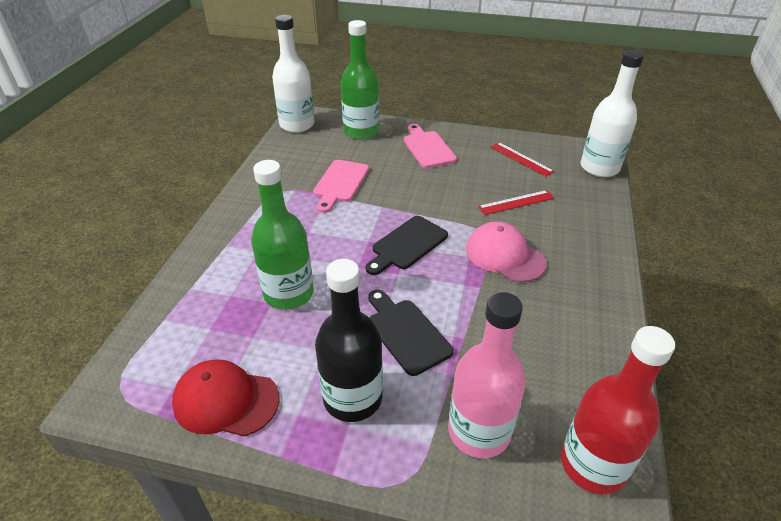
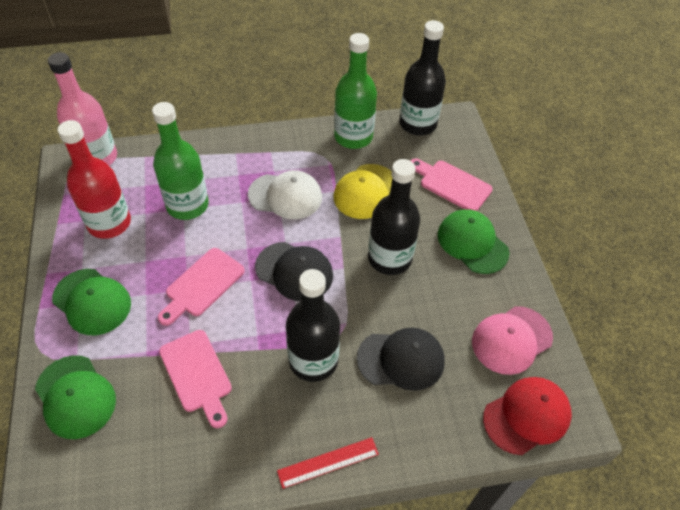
black bottle: 1 -> 3
black cap: 0 -> 2
black cutting board: 2 -> 0
green cap: 0 -> 3
pink cutting board: 2 -> 3
red ruler: 2 -> 1
white bottle: 2 -> 0
white cap: 0 -> 1
yellow cap: 0 -> 1

